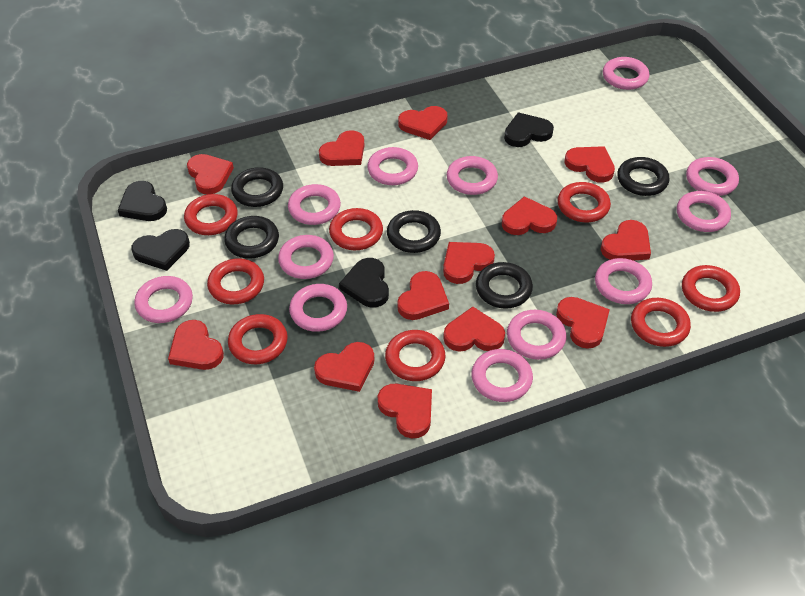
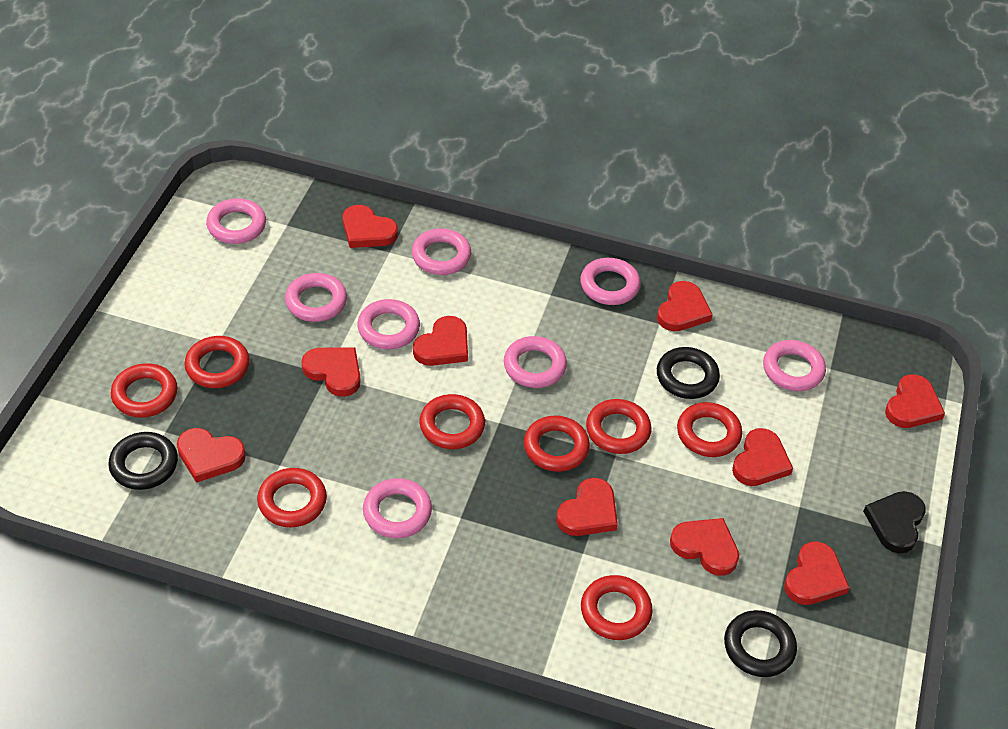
black heart: 4 -> 1
black ring: 5 -> 3
pink ring: 12 -> 8
red heart: 13 -> 10

